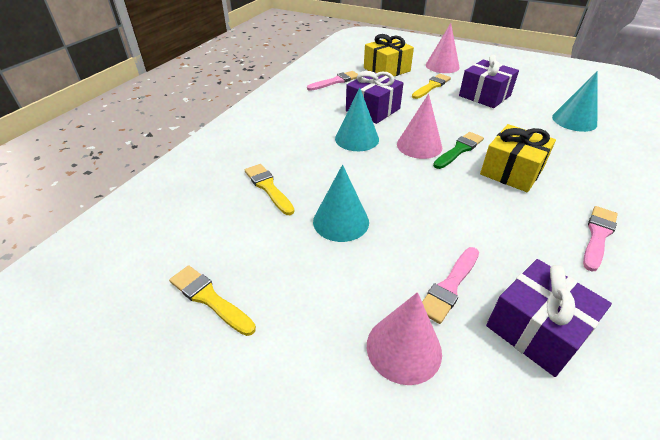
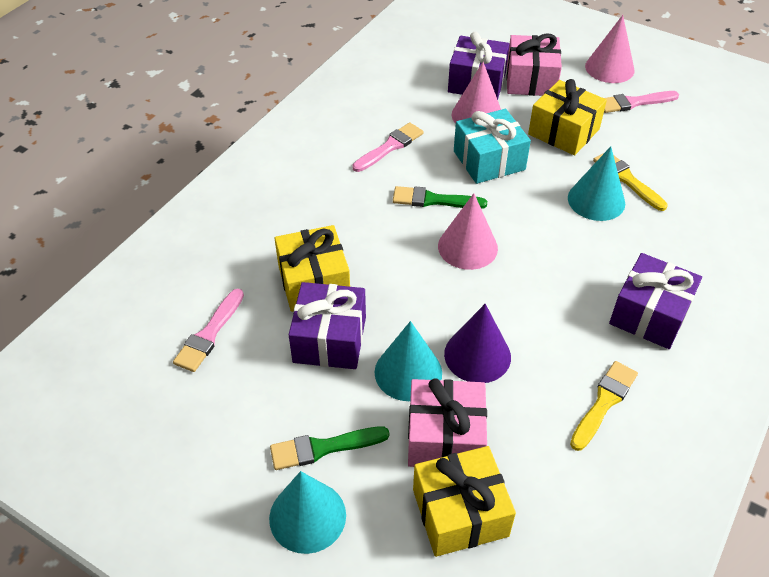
green brush: 1 -> 2
pink gift: 0 -> 2
purple cone: 0 -> 1
turquoise gift: 0 -> 1
yellow brush: 3 -> 2
yellow gift: 2 -> 3

